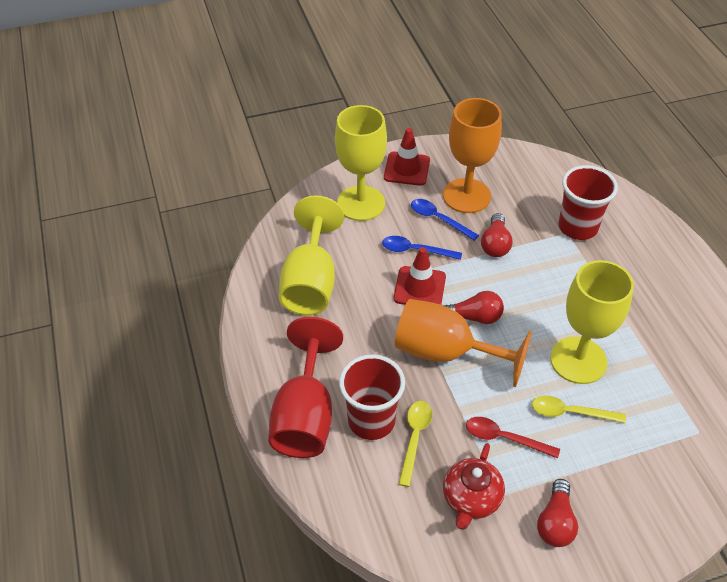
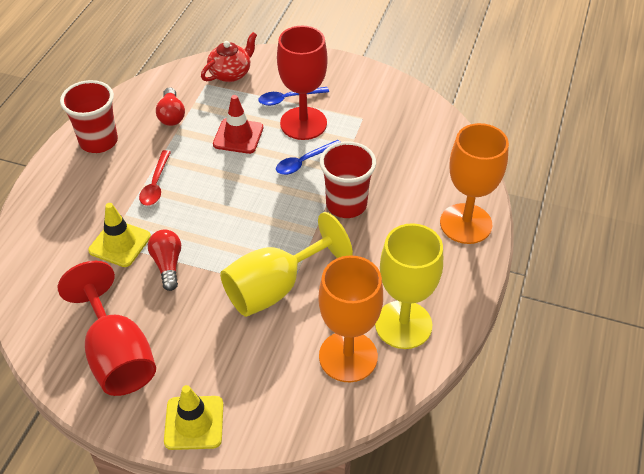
red goblet: 1 -> 2
red light bulb: 3 -> 2
red traffic cone: 2 -> 1
yellow goblet: 3 -> 2
yellow spoon: 2 -> 0
yellow traffic cone: 0 -> 2

